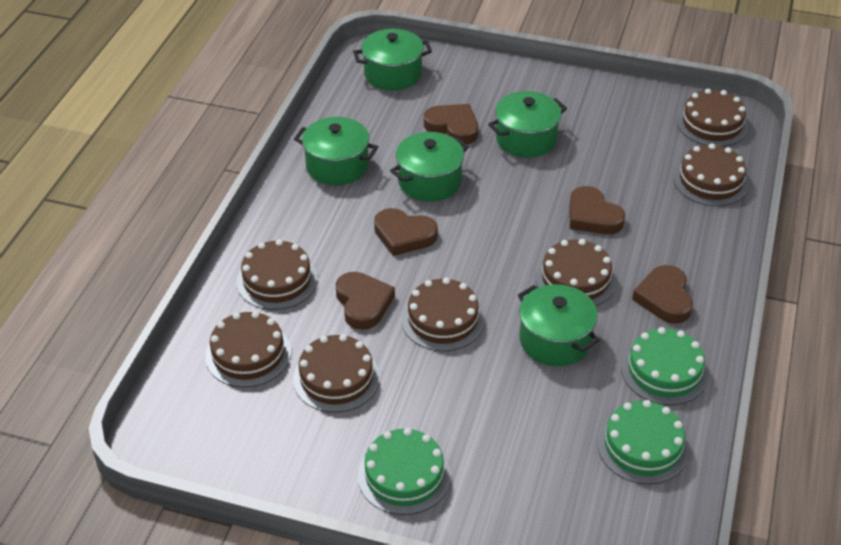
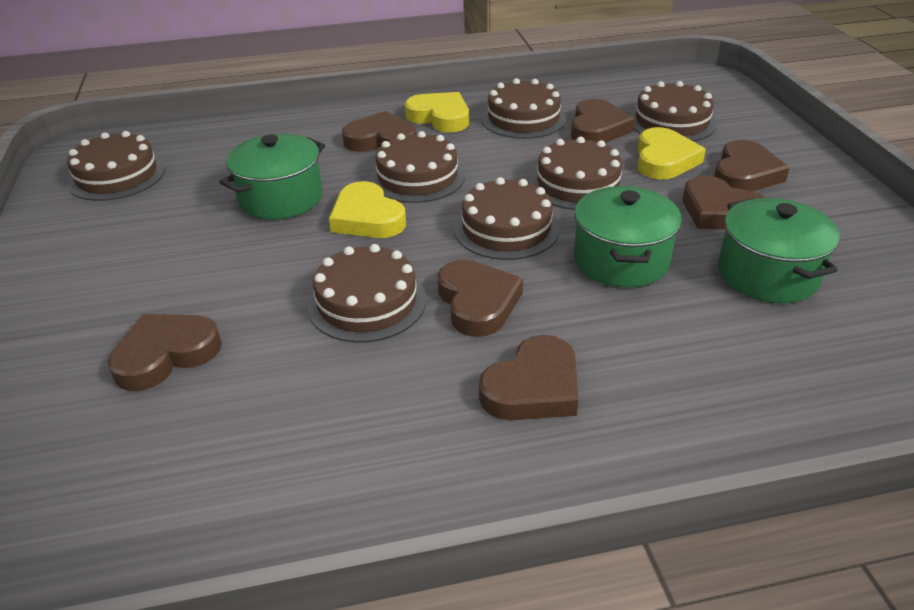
brown heart: 5 -> 7
green cake: 3 -> 0
green pot: 5 -> 3
yellow heart: 0 -> 3

